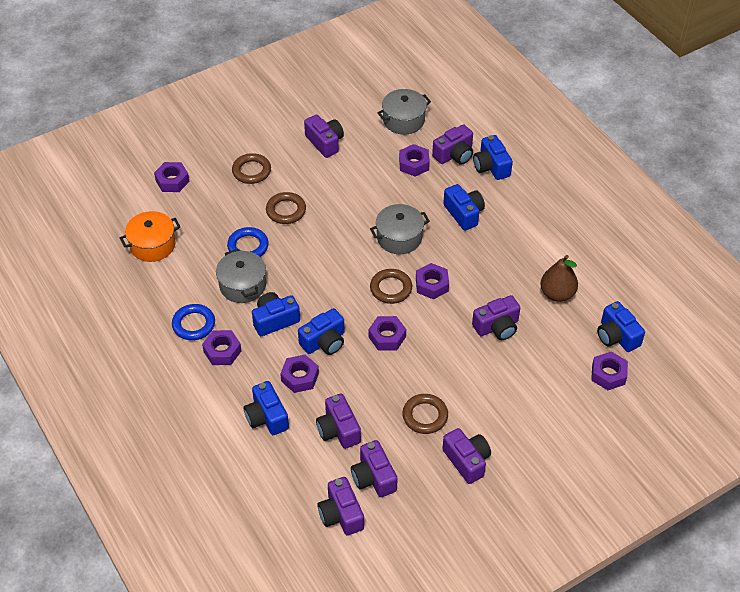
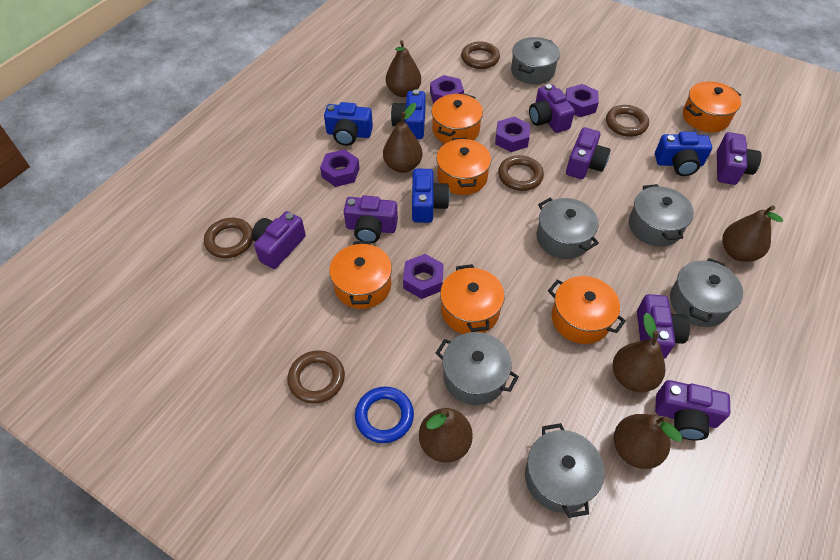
blue camera: 6 -> 4
blue ring: 2 -> 1
brown pear: 1 -> 6
brown ring: 4 -> 5
grey pot: 3 -> 6
orange pot: 1 -> 6
purple nut: 7 -> 5

